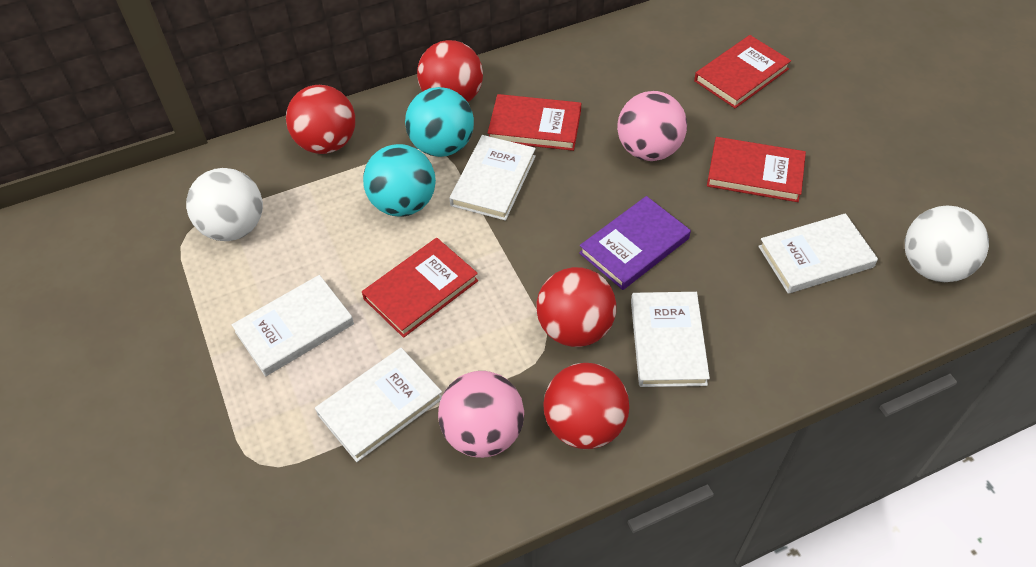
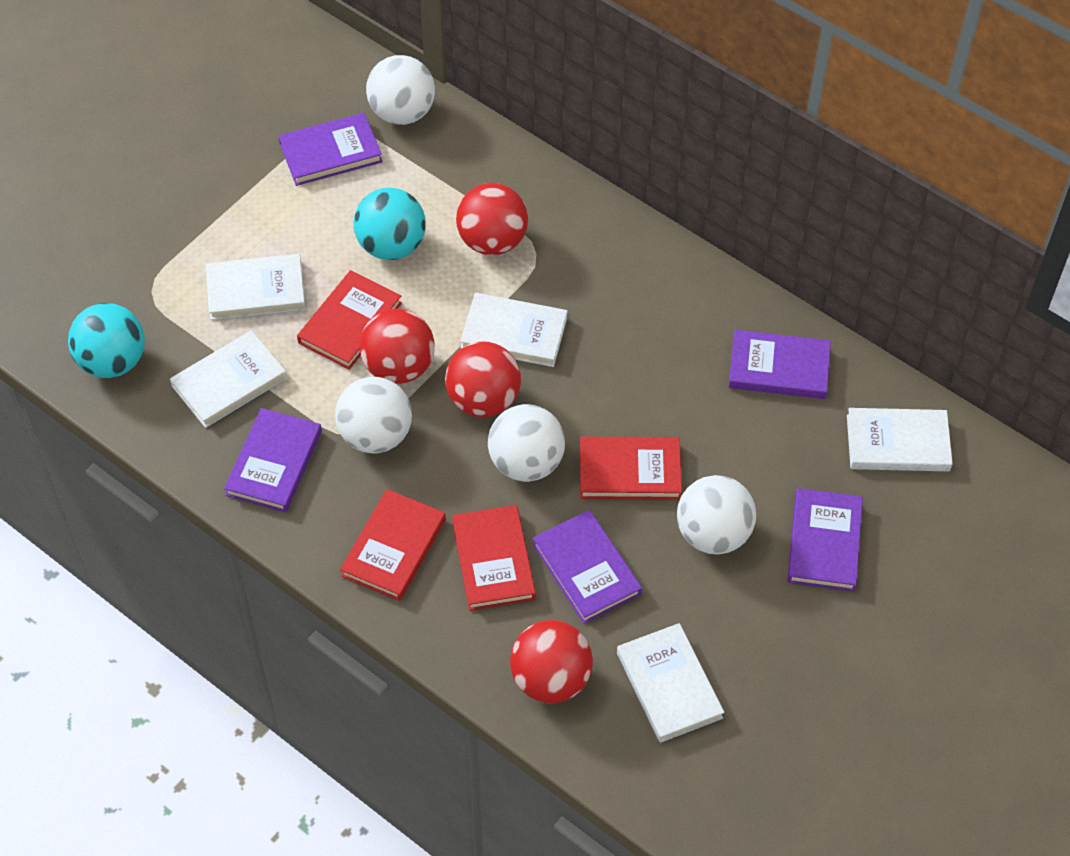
pink ball: 2 -> 0
purple book: 1 -> 5
white ball: 2 -> 4

